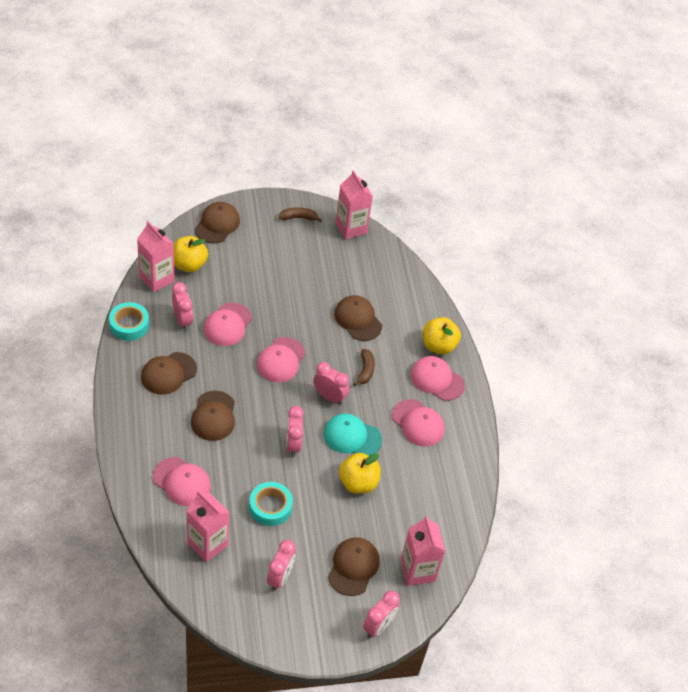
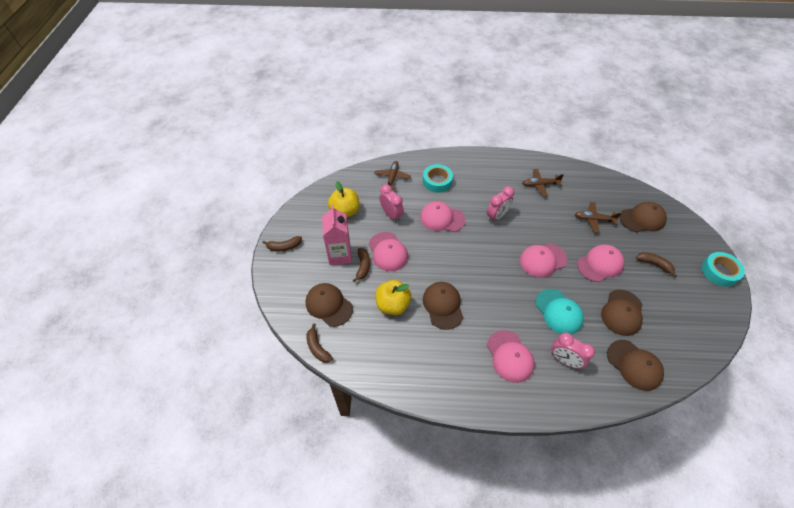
brown banana: 2 -> 4
brown plane: 0 -> 3
pink carton: 4 -> 1
pink clock: 5 -> 3
yellow apple: 3 -> 2

